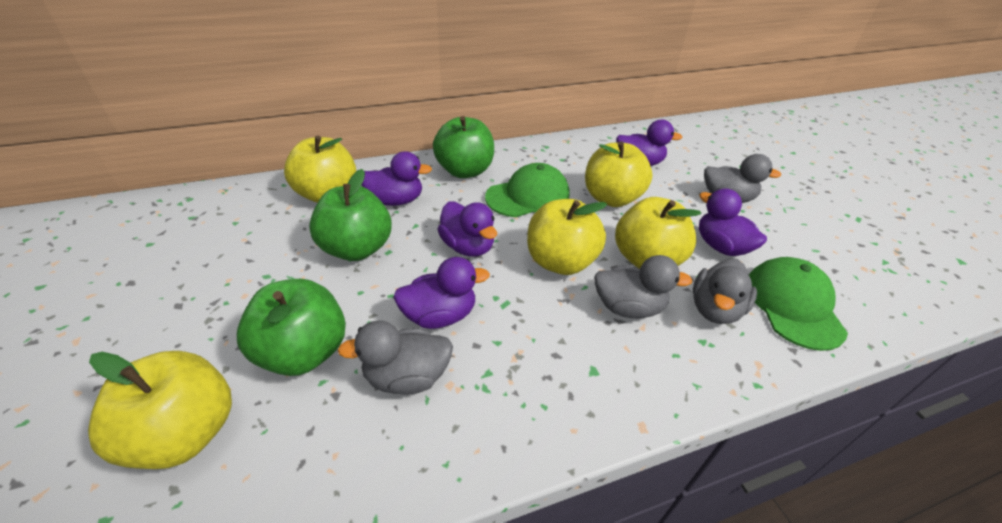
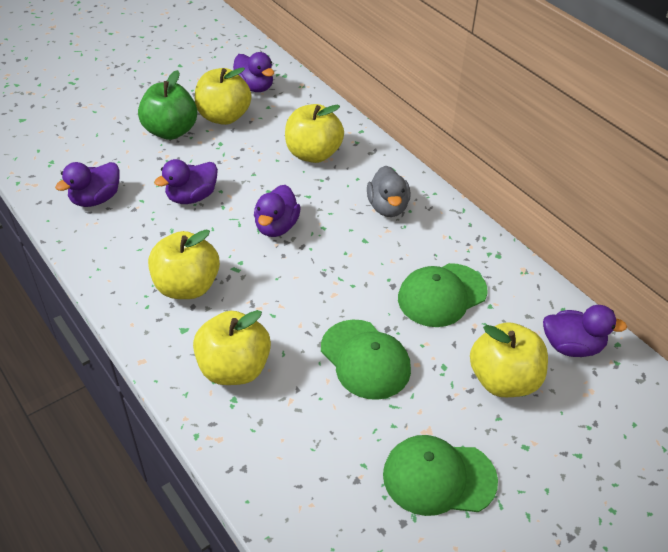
green apple: 3 -> 1
green cap: 2 -> 3
grey duck: 4 -> 1

